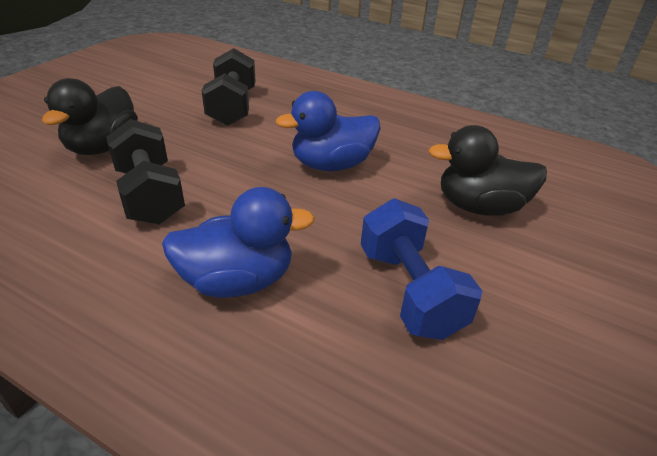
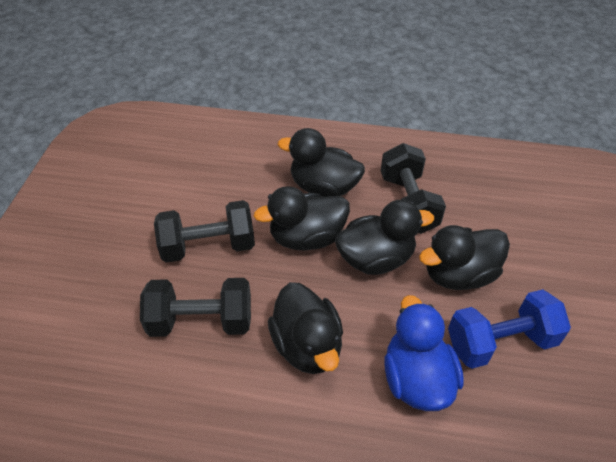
black duck: 2 -> 5
black dumbbell: 2 -> 3
blue duck: 2 -> 1

